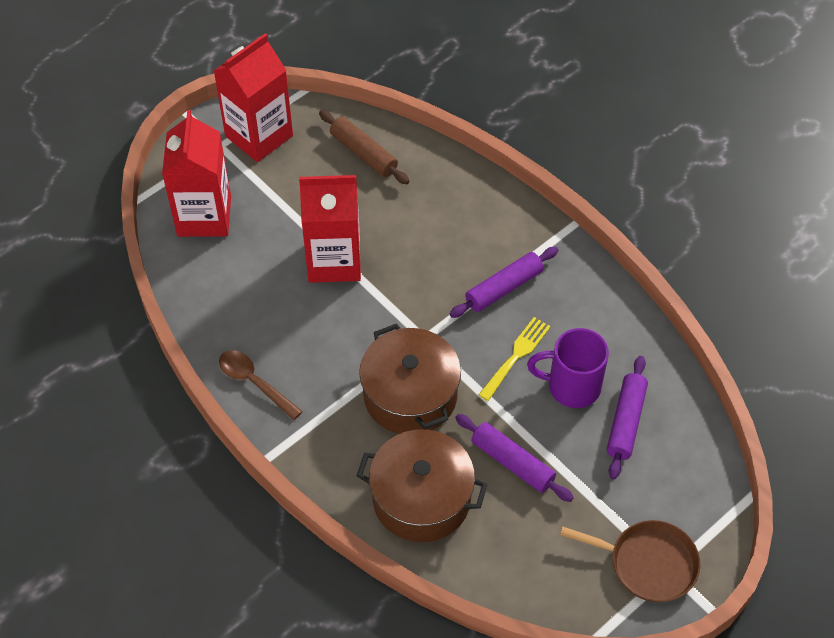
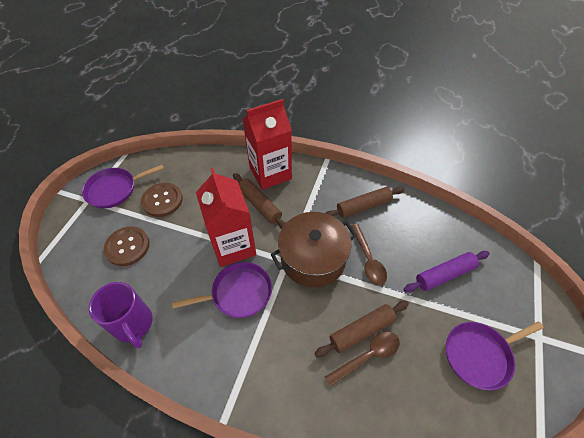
brown button: 0 -> 2
brown pan: 1 -> 0
brown pot: 2 -> 1
brown rolling pin: 1 -> 3
brown spoon: 1 -> 2
purple pan: 0 -> 3
purple rolling pin: 3 -> 1
red carton: 3 -> 2
yellow fork: 1 -> 0

